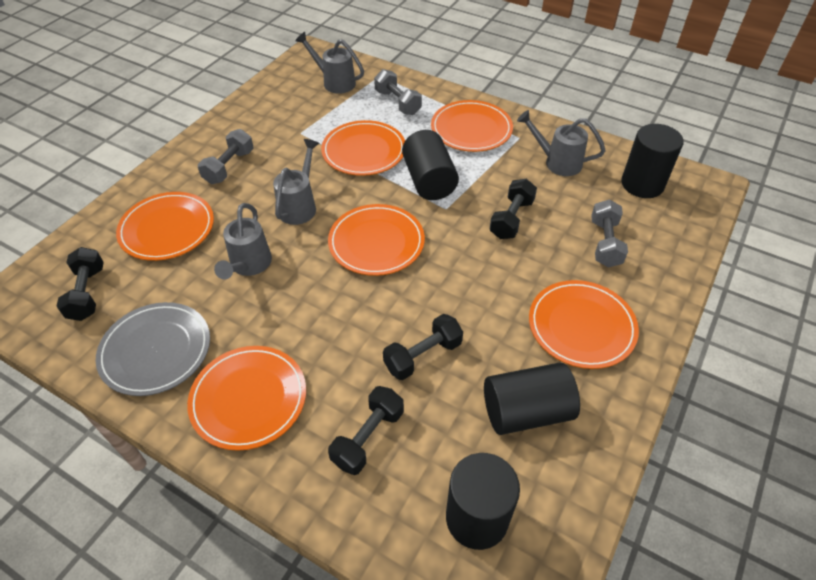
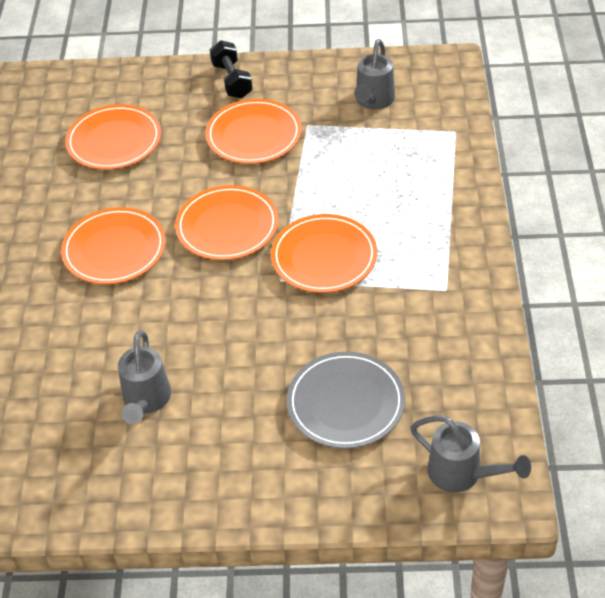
black cylinder: 4 -> 0
black dumbbell: 4 -> 1
grey dumbbell: 3 -> 0
grey watering can: 4 -> 3
orange plate: 6 -> 5

